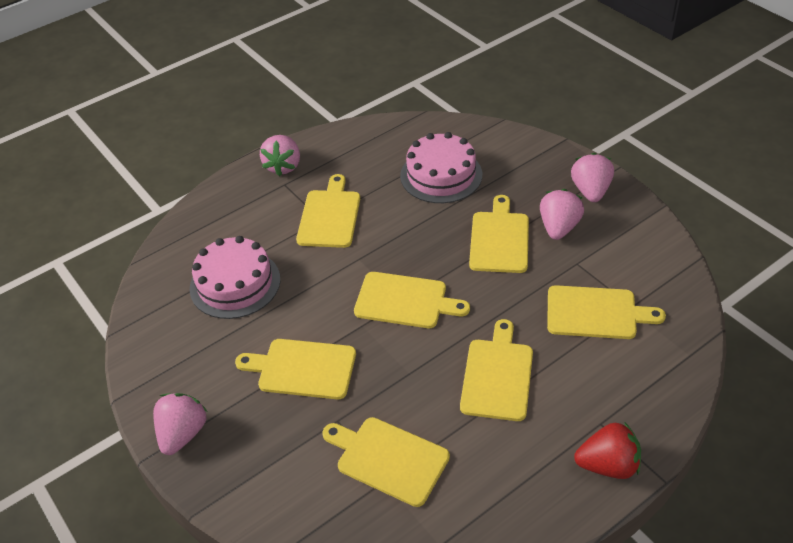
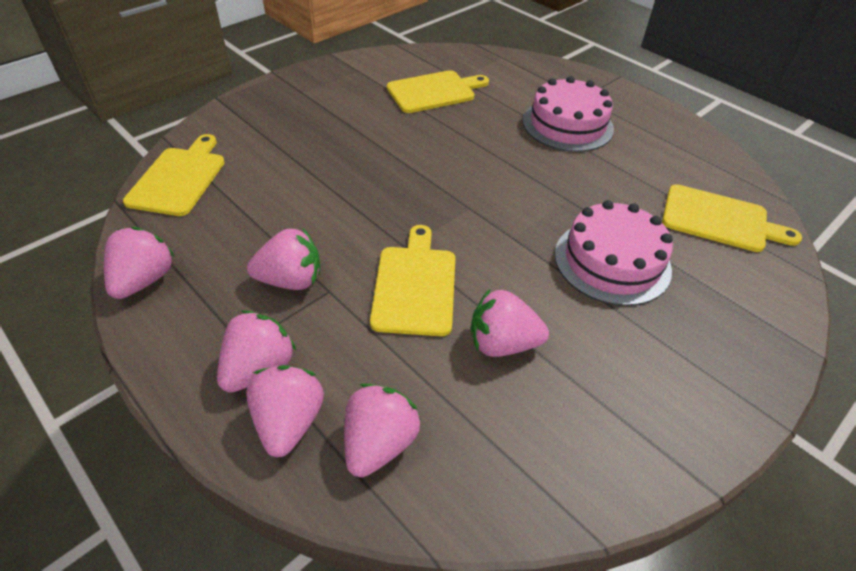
pink strawberry: 4 -> 6
red strawberry: 1 -> 0
yellow cutting board: 7 -> 4

